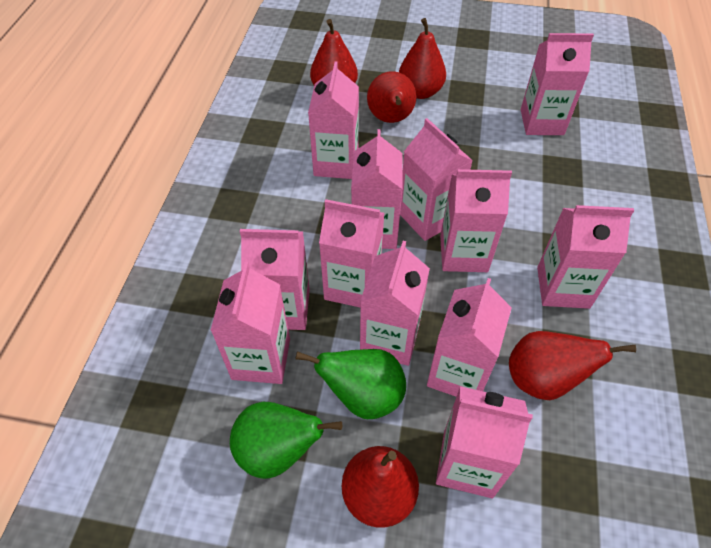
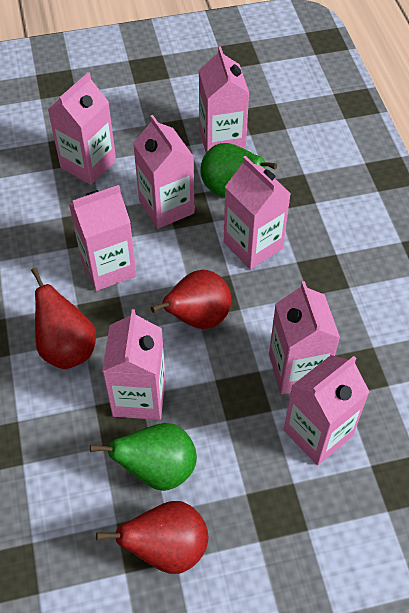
pink carton: 12 -> 8
red pear: 5 -> 3

